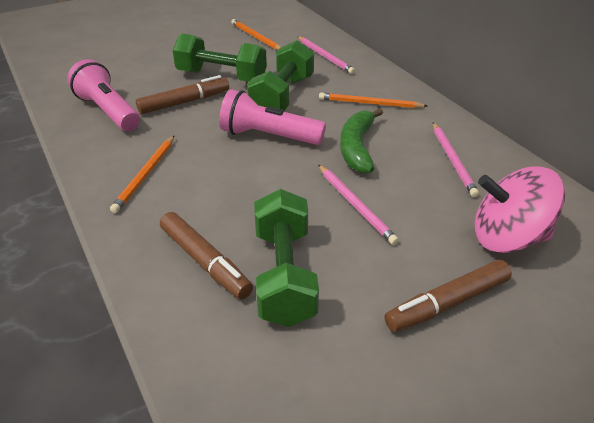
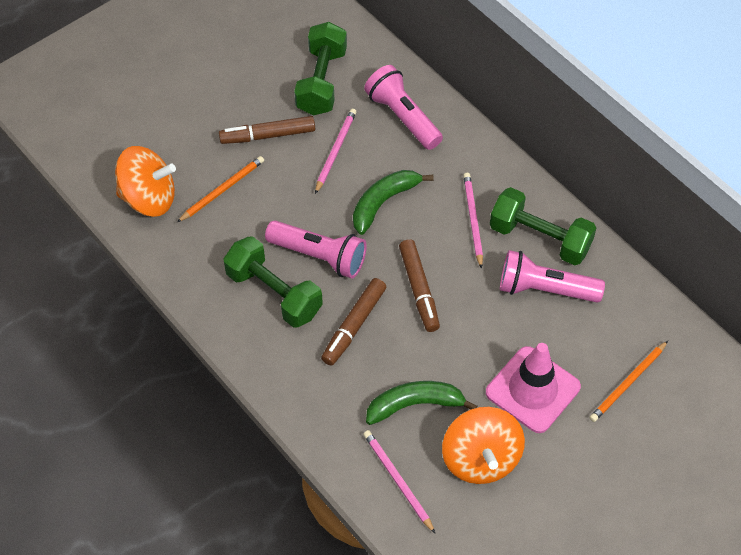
green banana: 1 -> 2
orange pencil: 3 -> 2
orange spinning top: 0 -> 2
pink flashlight: 2 -> 3
pink spinning top: 1 -> 0
pink traffic cone: 0 -> 1

